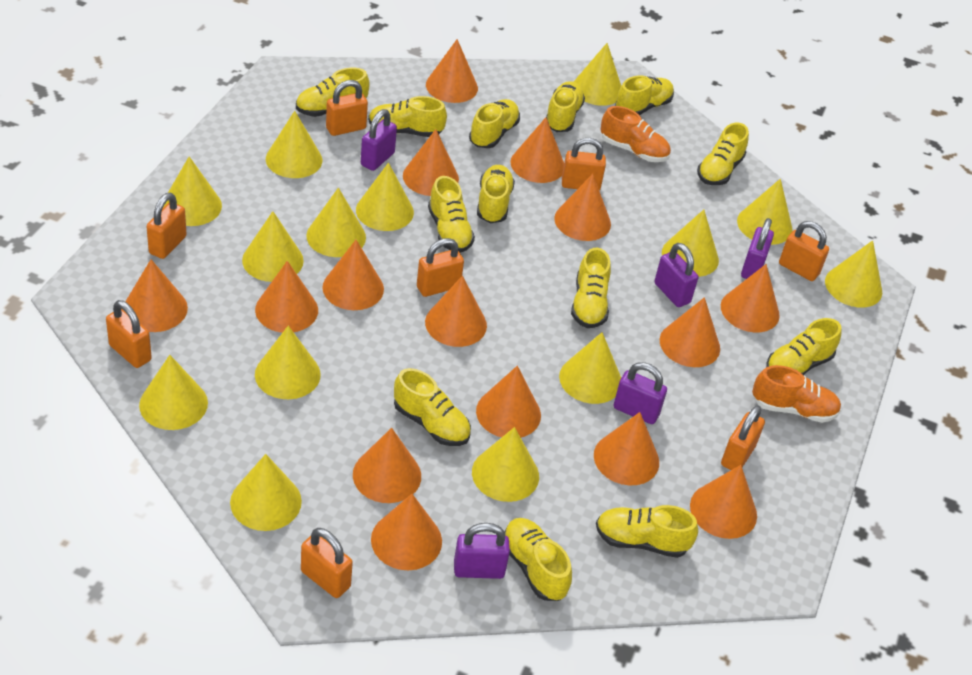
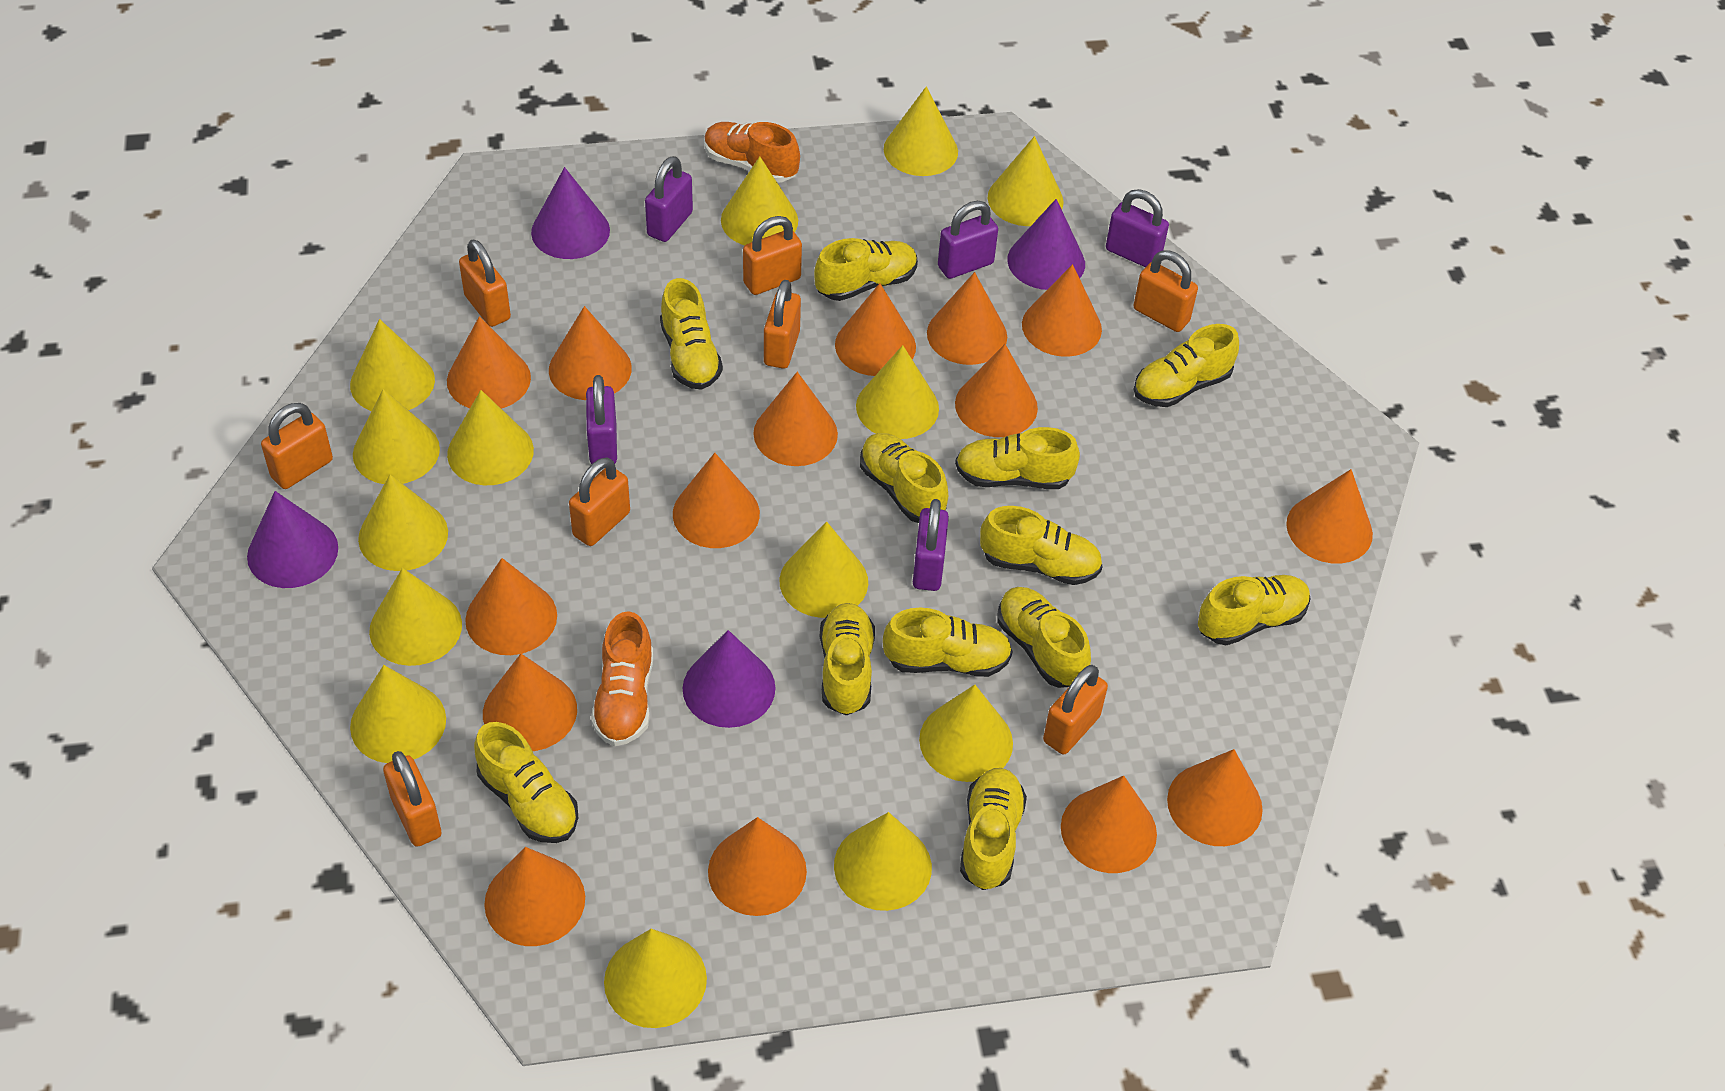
purple cone: 0 -> 4
yellow shoe: 13 -> 12

